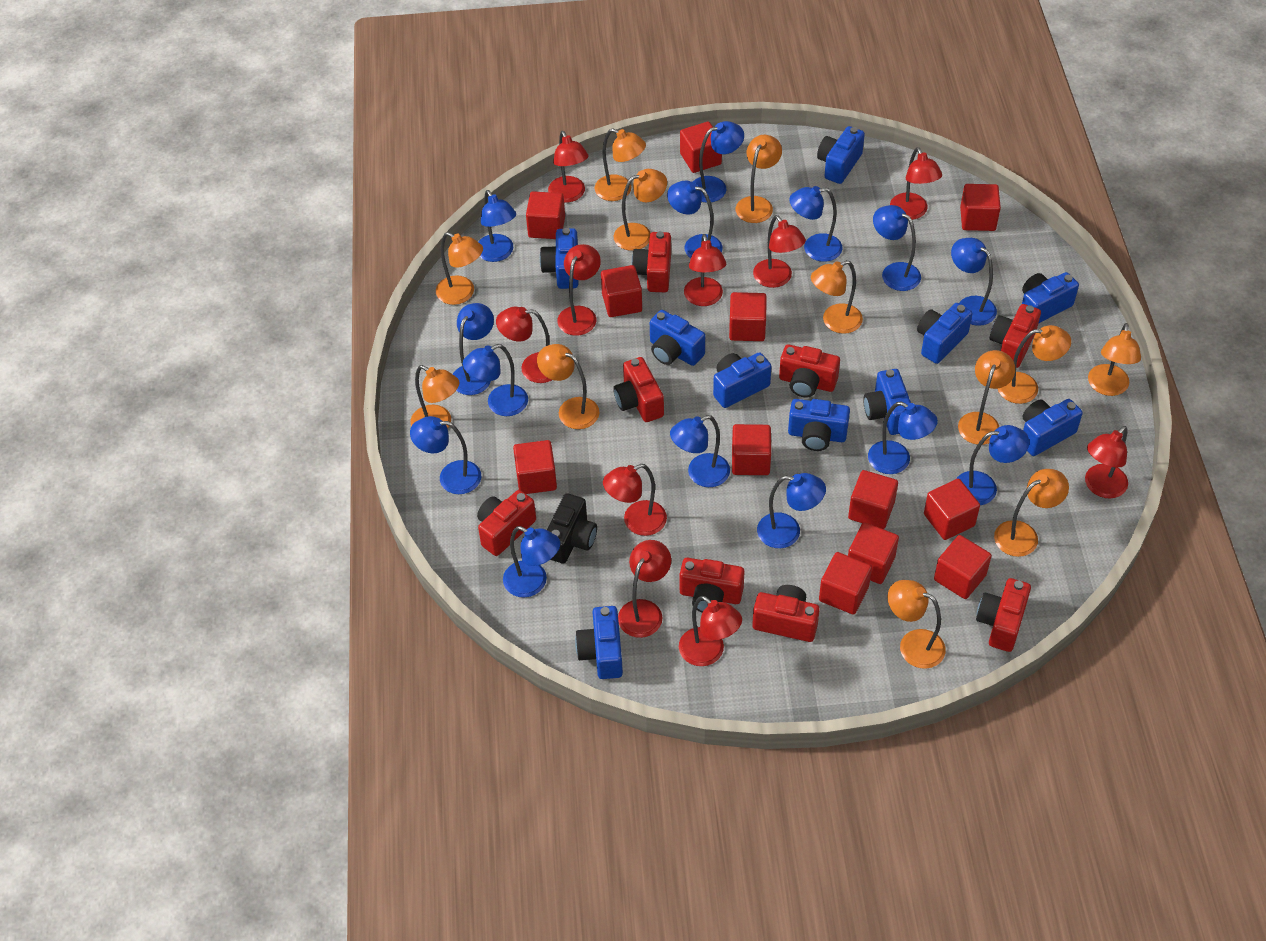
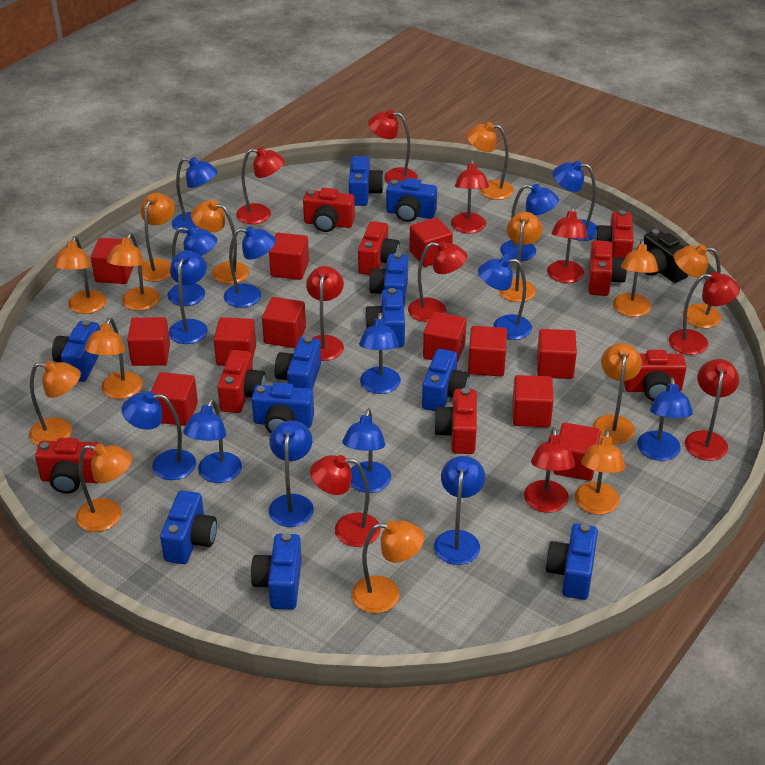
blue camera: 10 -> 11
orange lamp: 12 -> 14

